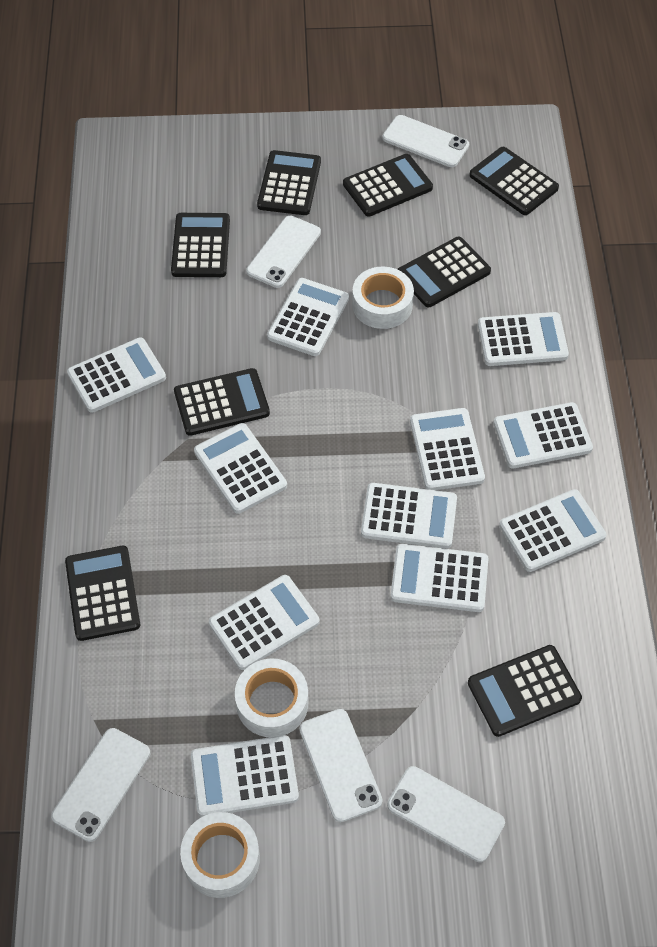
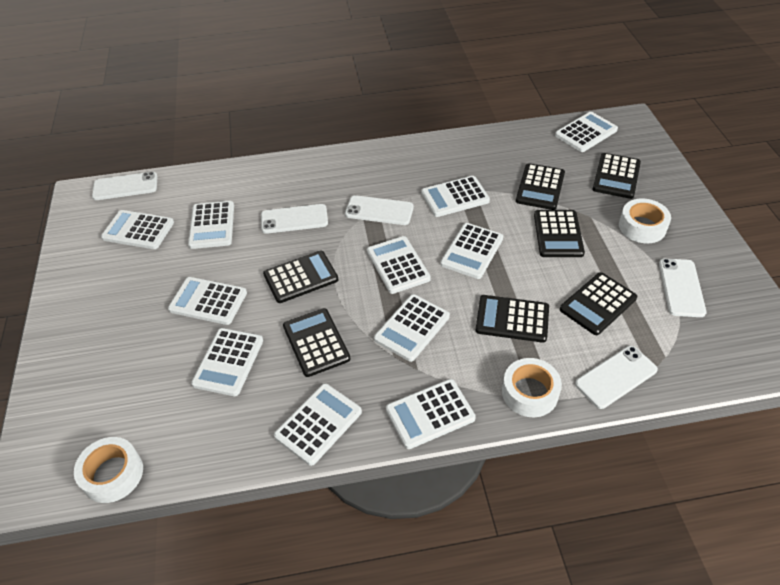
black calculator: 8 -> 7

